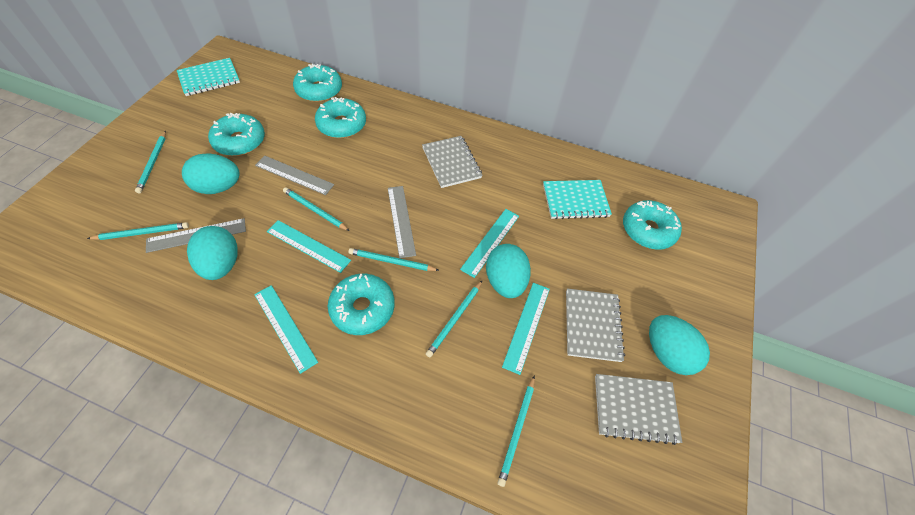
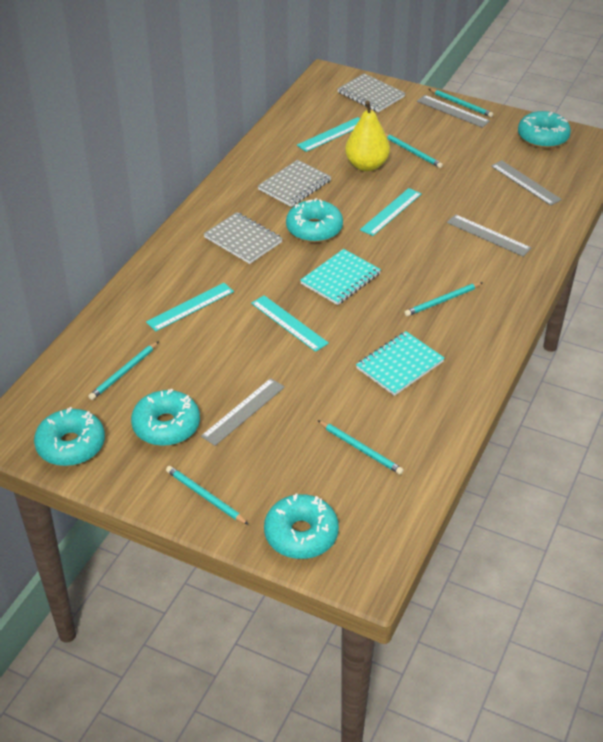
grey ruler: 3 -> 4
turquoise egg: 4 -> 0
yellow pear: 0 -> 1

